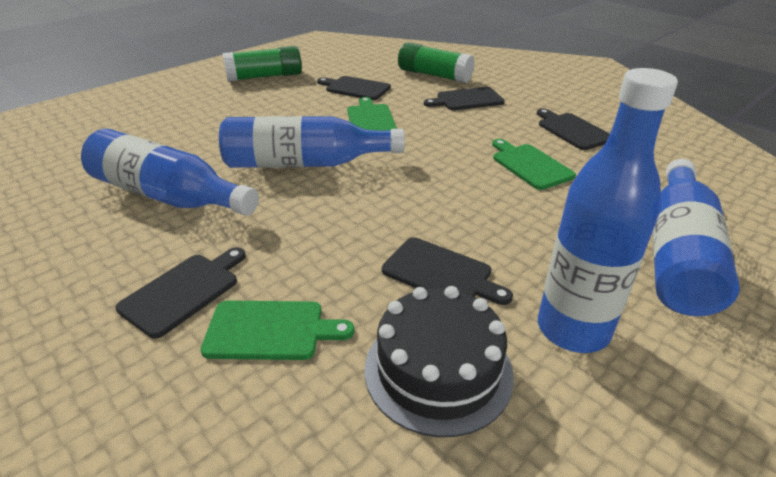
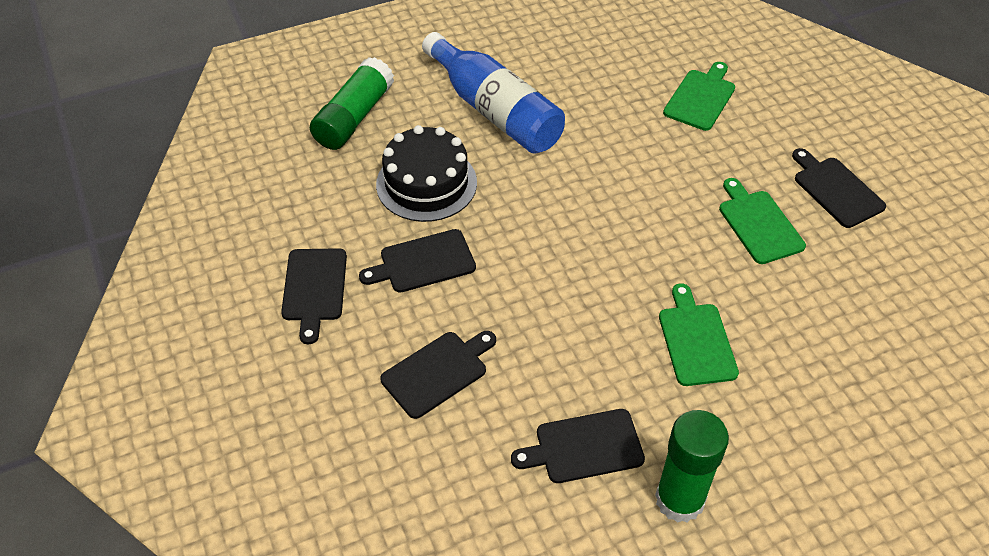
blue bottle: 4 -> 1

